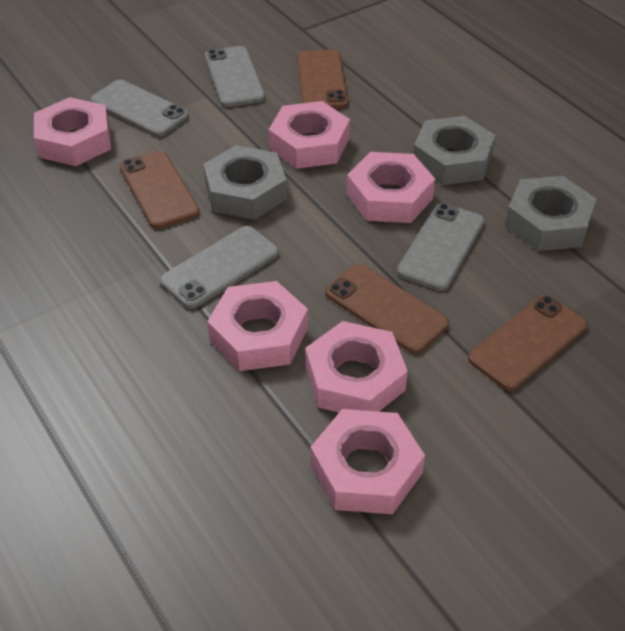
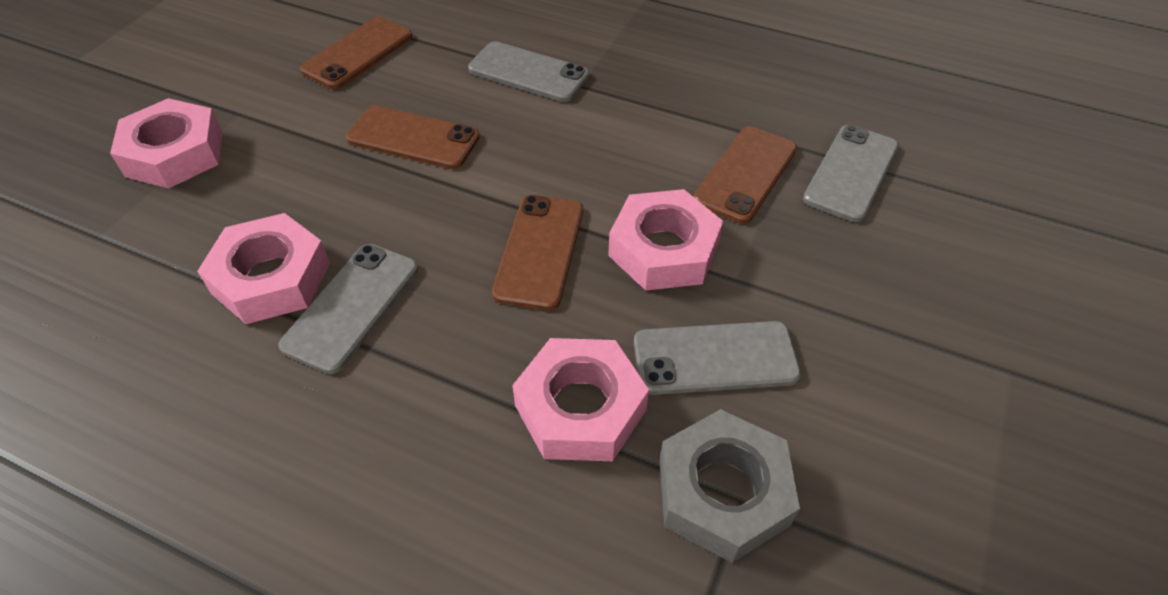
grey nut: 3 -> 1
pink nut: 6 -> 4

